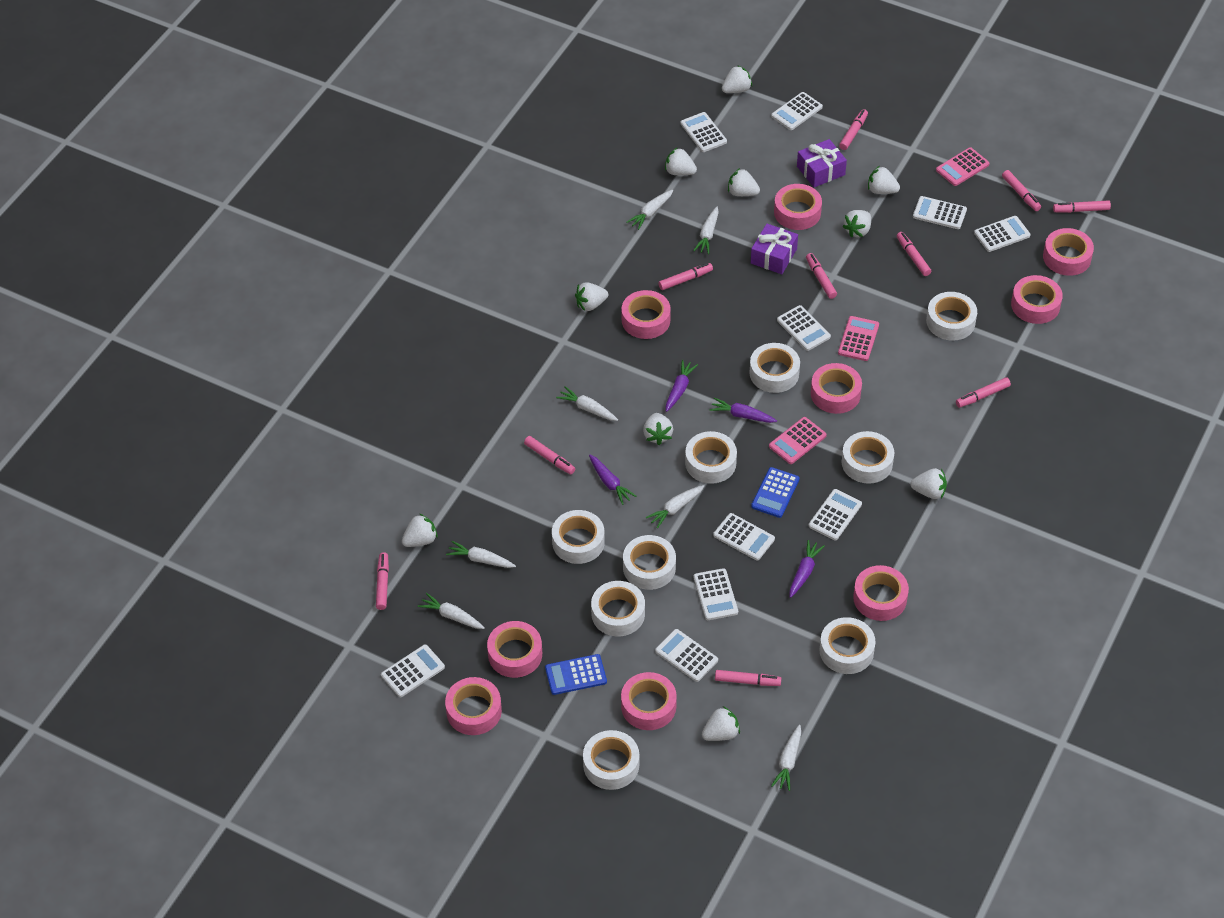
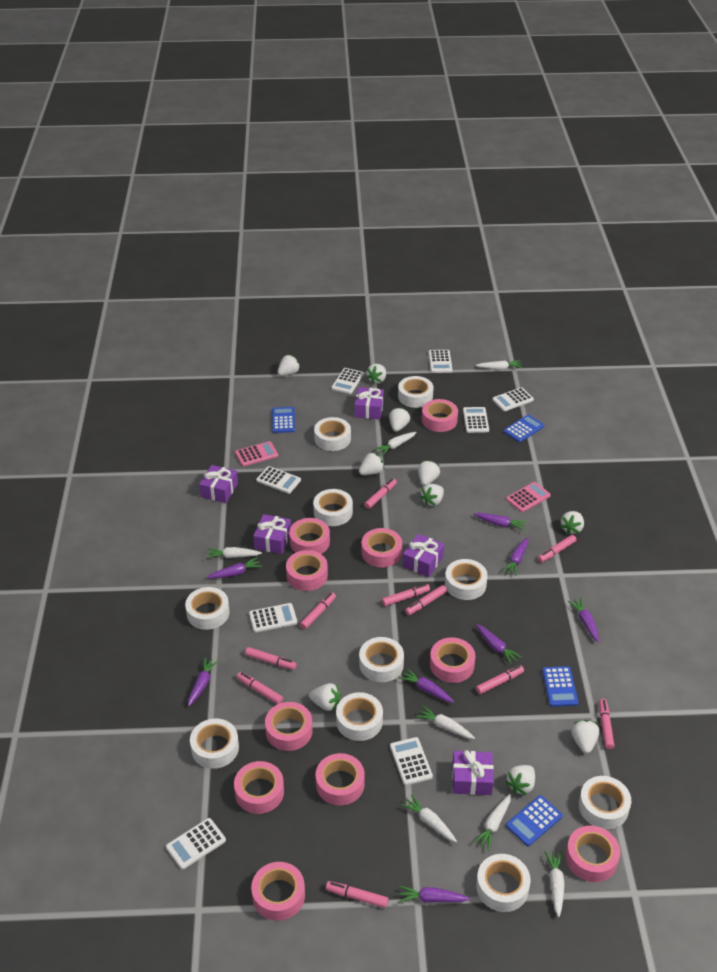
blue calculator: 2 -> 4
pink calculator: 3 -> 2
pink tape: 9 -> 10
purple carrot: 4 -> 8
purple gift: 2 -> 5
white calculator: 10 -> 8
white tape: 9 -> 10

